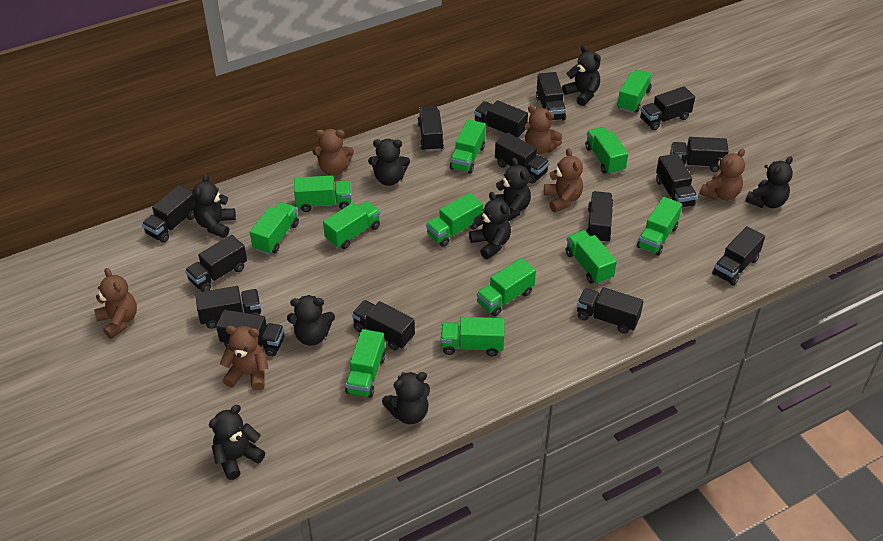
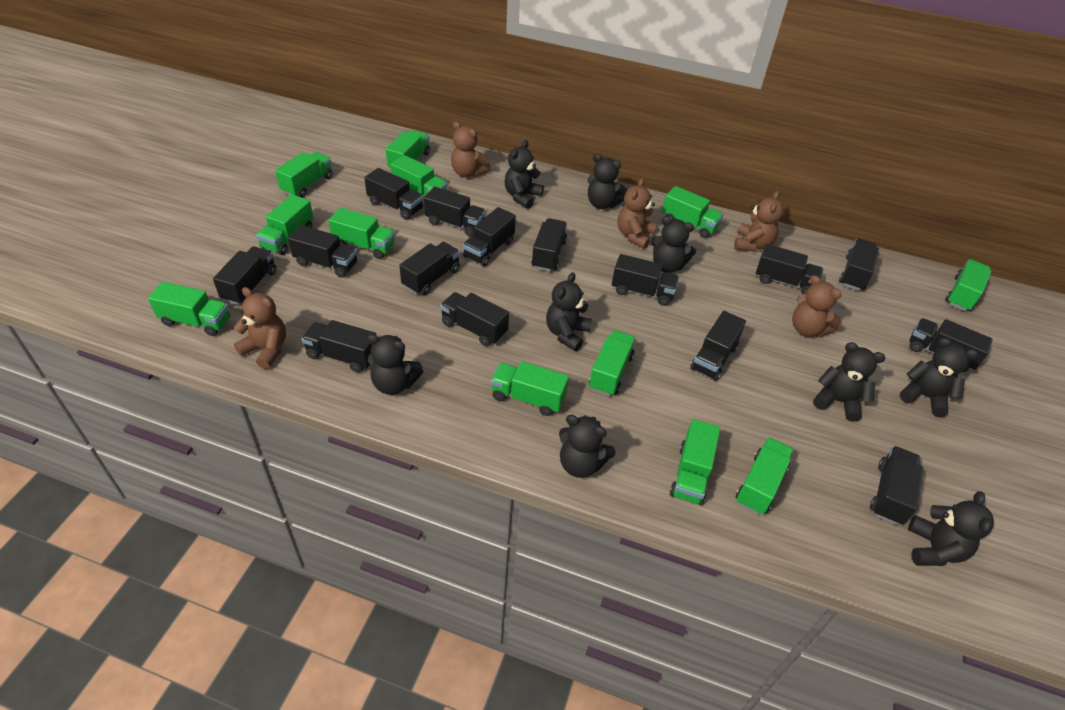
brown teddy bear: 6 -> 5

